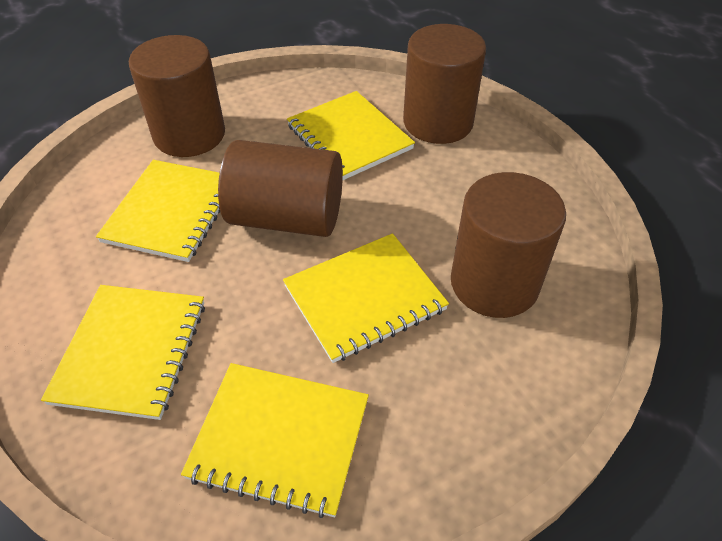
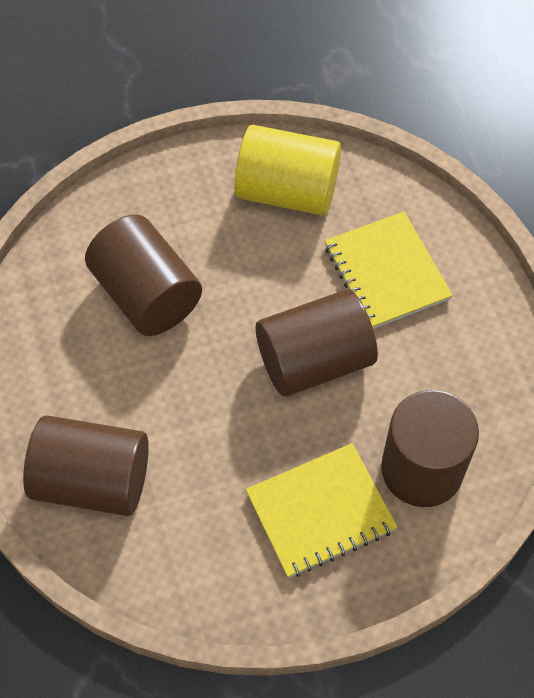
yellow cylinder: 0 -> 1
yellow notebook: 5 -> 2

